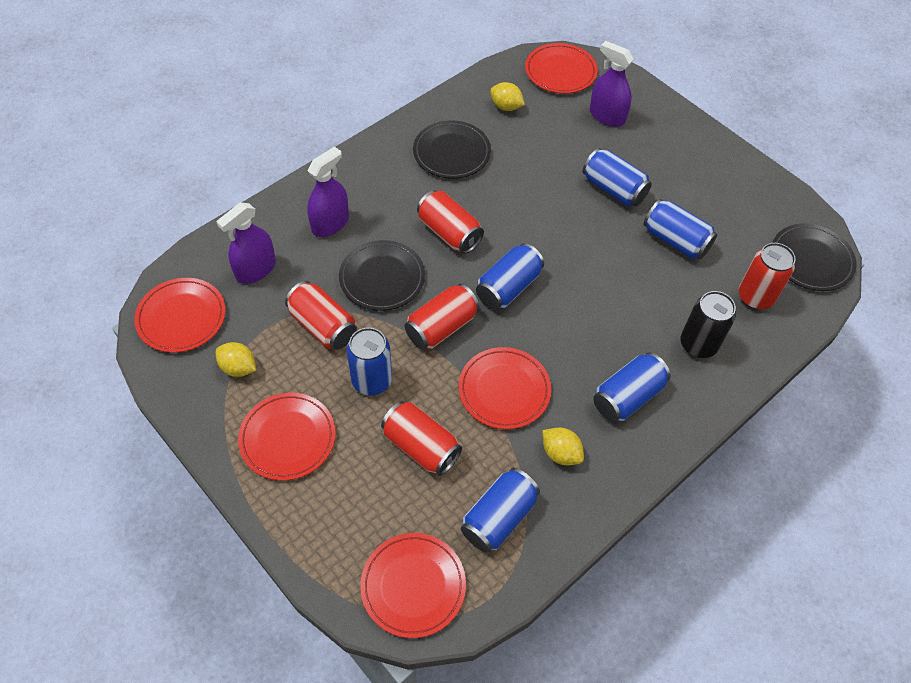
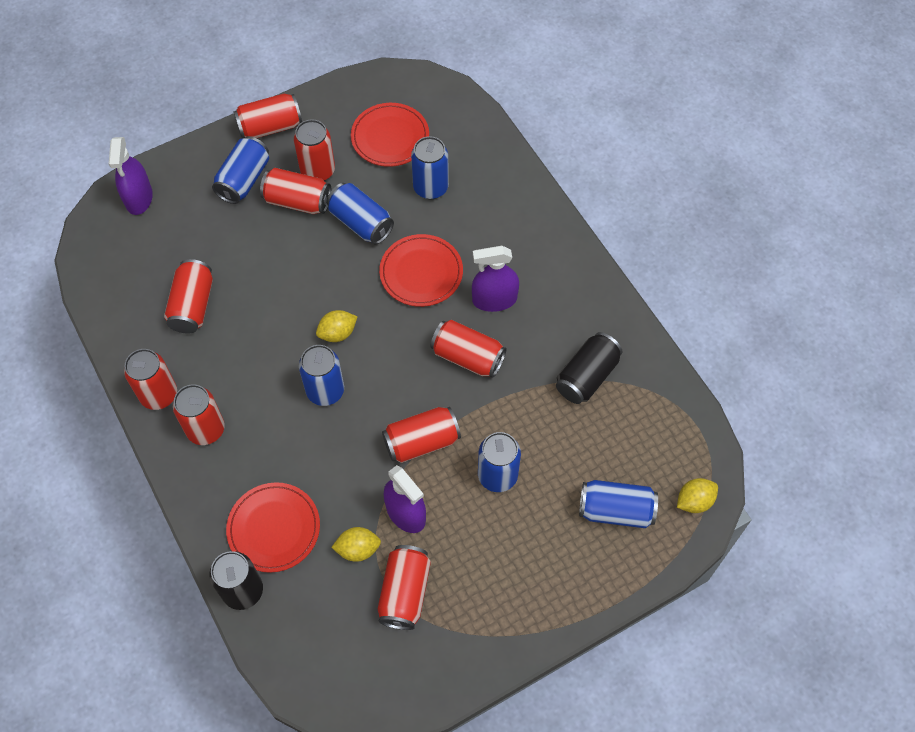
black can: 1 -> 2
black plate: 3 -> 0
red can: 5 -> 9
red plate: 5 -> 3

